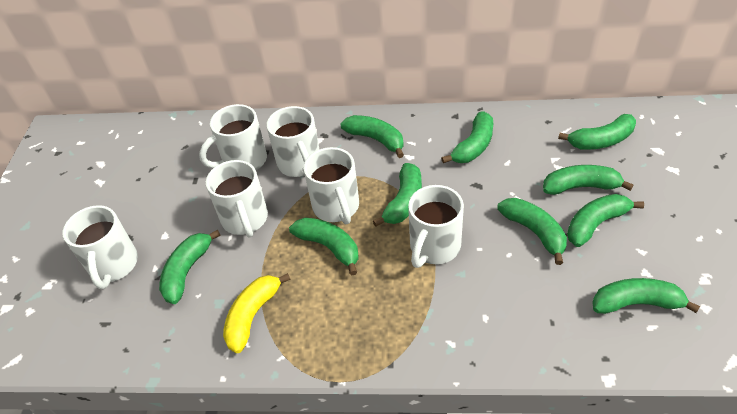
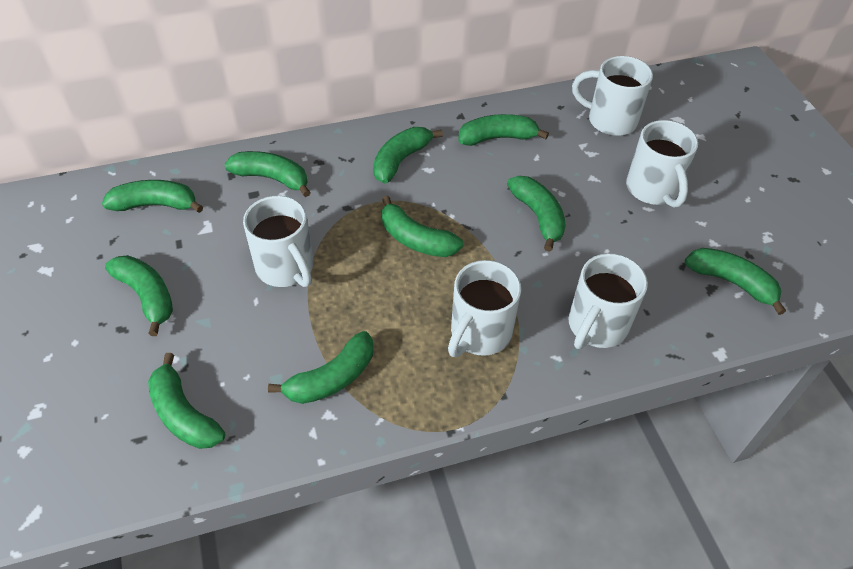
white mug: 6 -> 5
yellow banana: 1 -> 0

